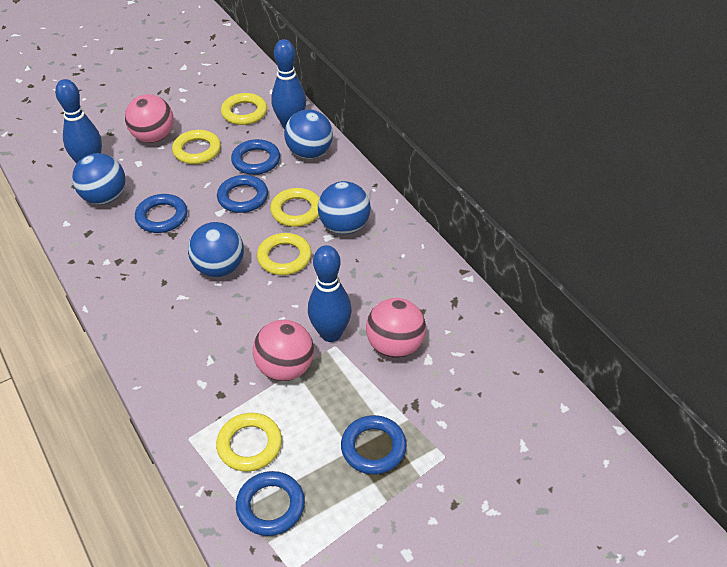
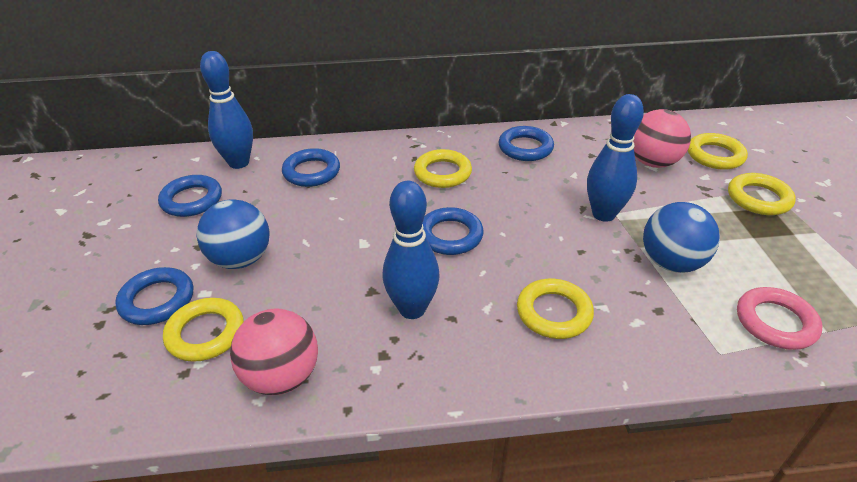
blue ball: 4 -> 2
pink ball: 3 -> 2
pink ring: 0 -> 1

